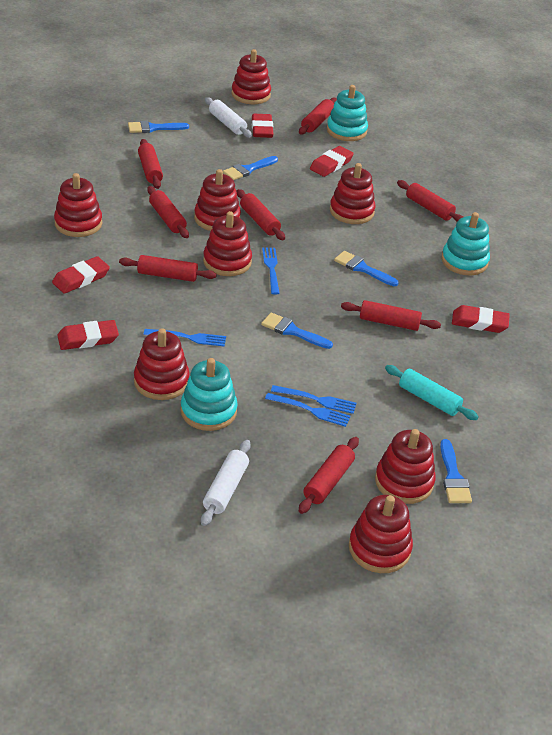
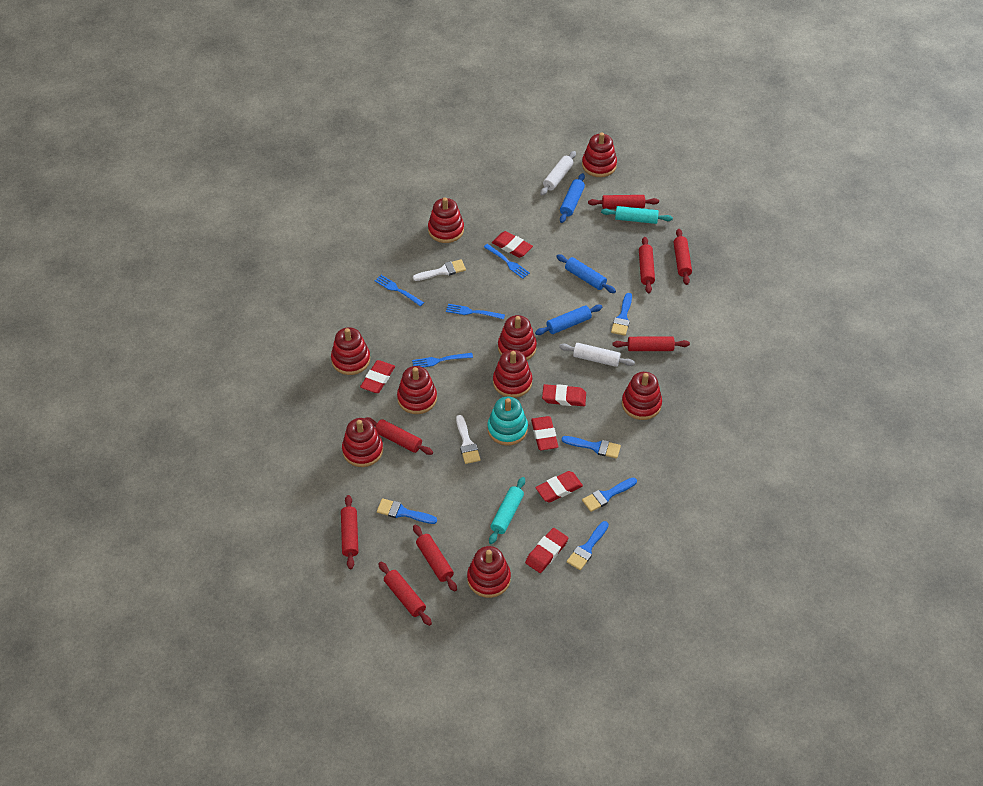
blue rolling pin: 0 -> 3
red eraser: 5 -> 6
red stacking toy: 8 -> 9
turquoise rolling pin: 1 -> 2
turquoise stacking toy: 3 -> 1
white brush: 0 -> 2

